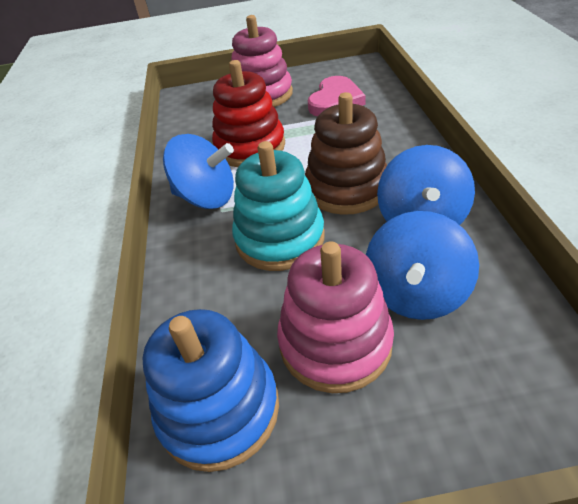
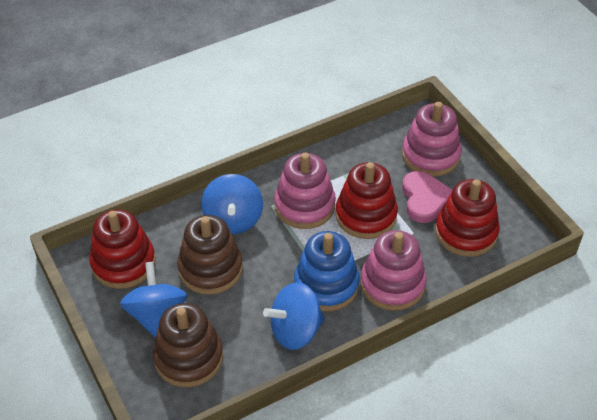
brown stacking toy: 1 -> 2
pink stacking toy: 2 -> 3
red stacking toy: 1 -> 3
turquoise stacking toy: 1 -> 0

